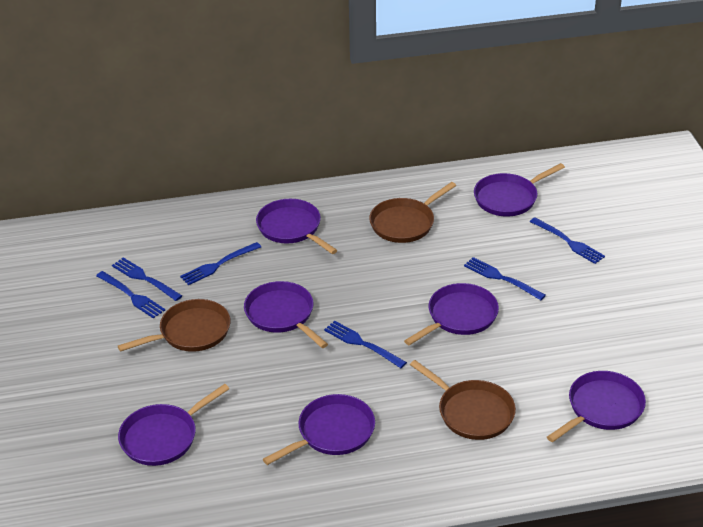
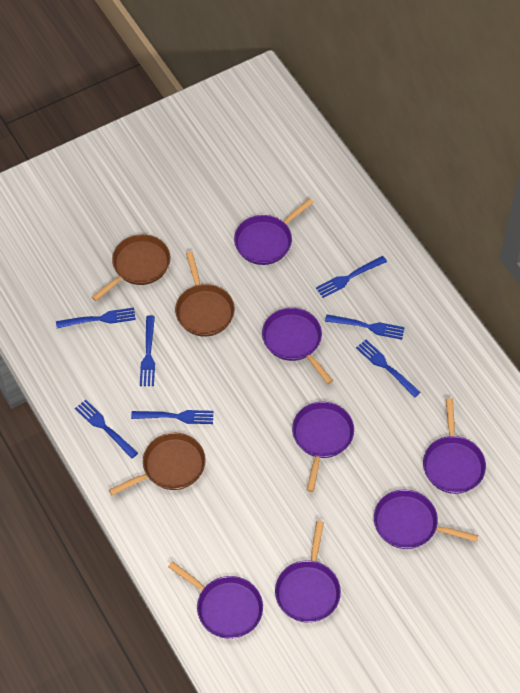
blue fork: 6 -> 7

